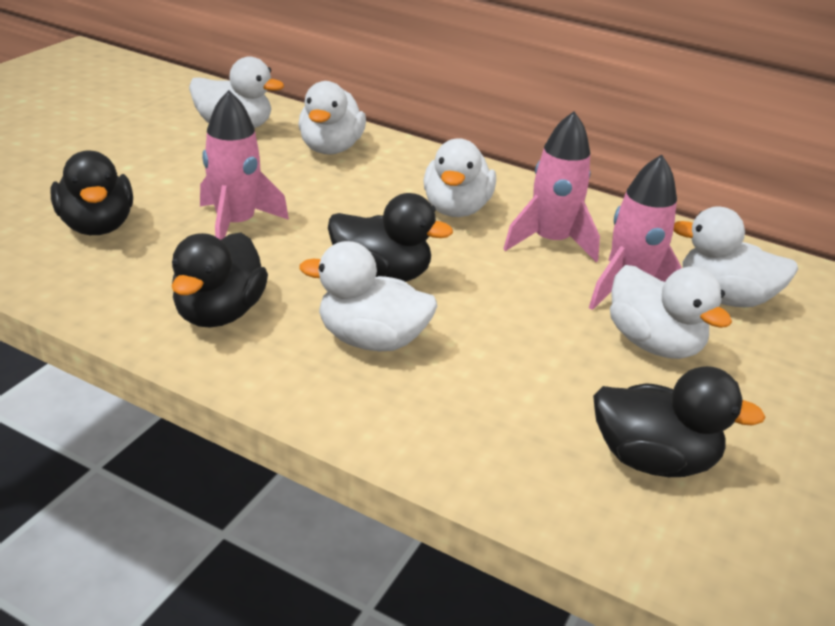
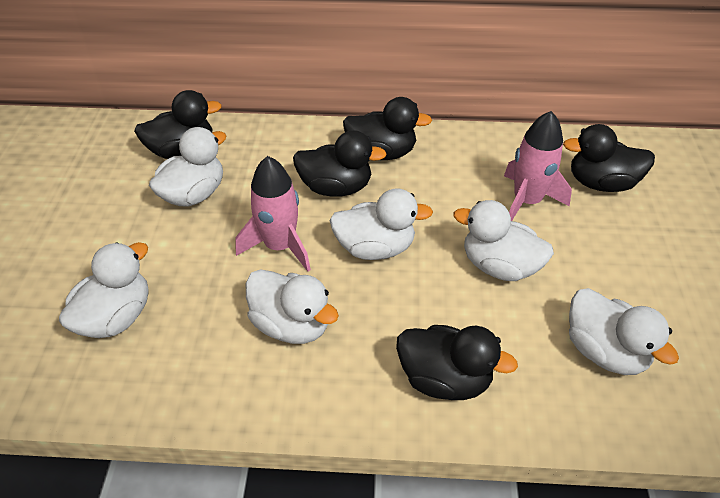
black duck: 4 -> 5
pink rocket: 3 -> 2

